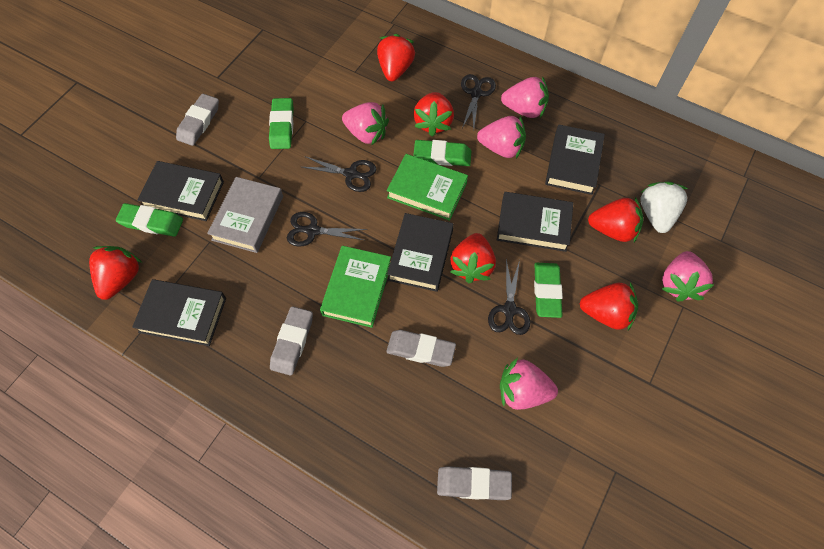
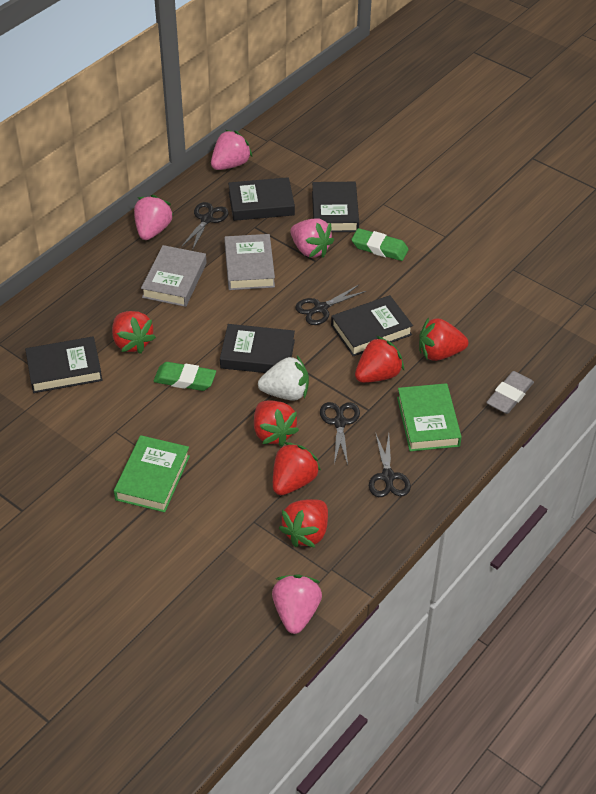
green eraser: 4 -> 2
grey book: 1 -> 2
grey eraser: 4 -> 1
pink strawberry: 5 -> 4

